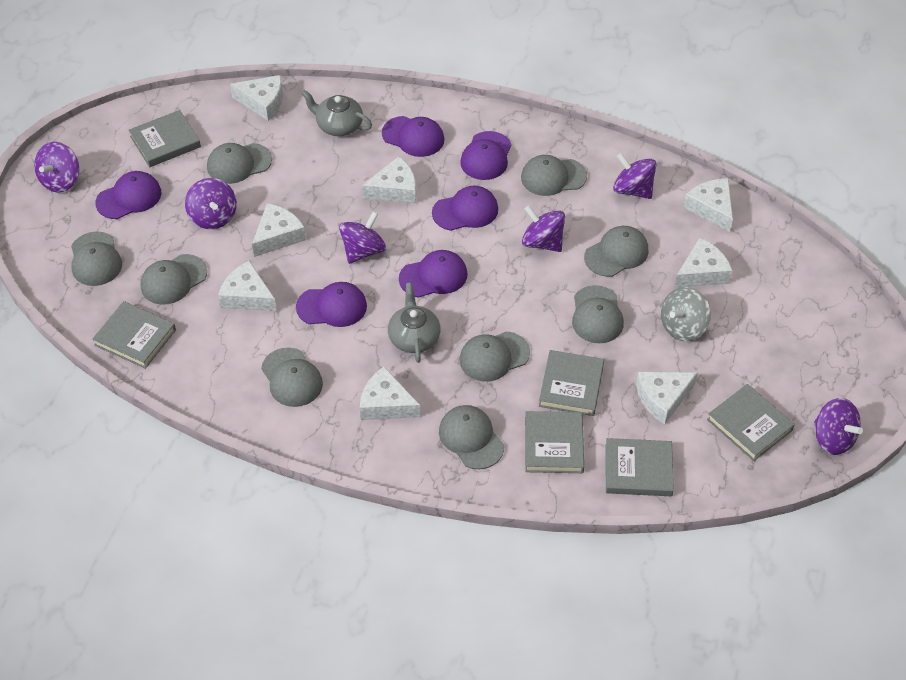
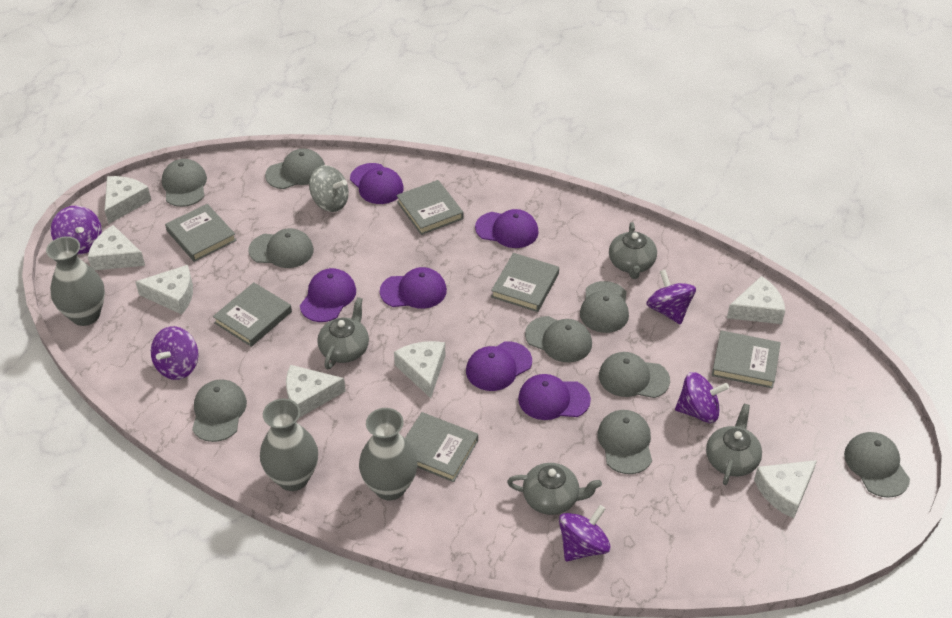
grey teapot: 2 -> 4
grey vase: 0 -> 3
purple spinning top: 6 -> 5
white cheese: 8 -> 7

